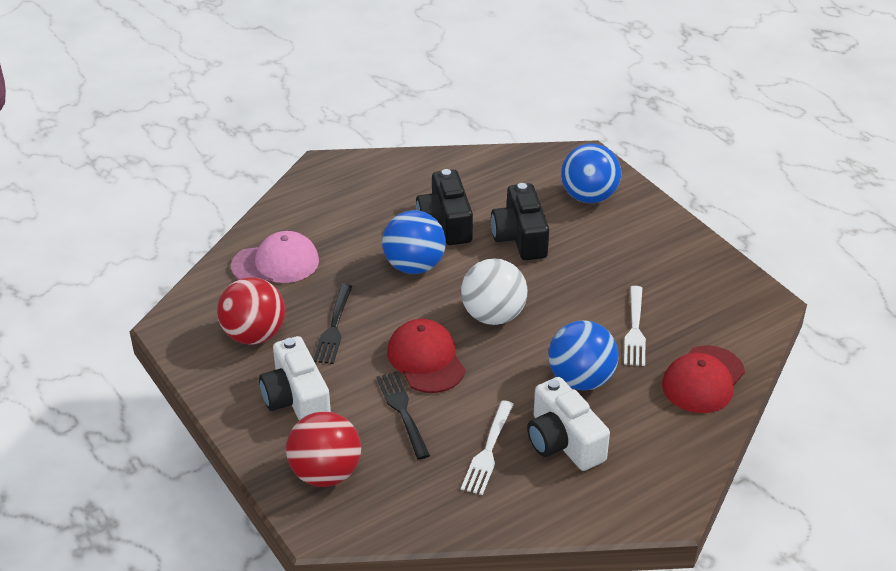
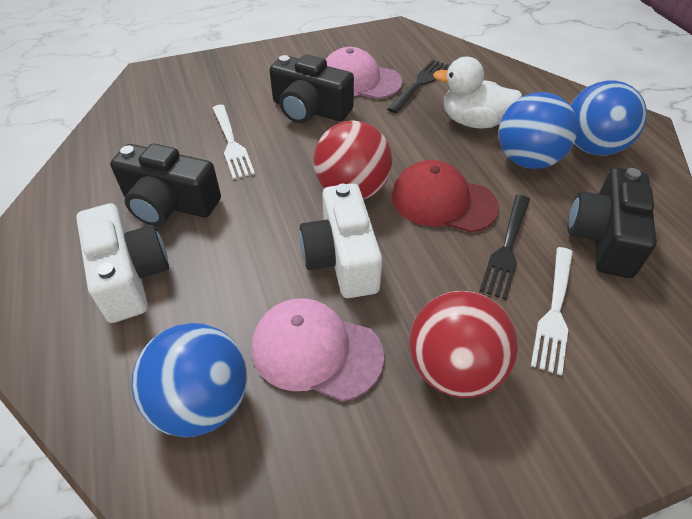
black camera: 2 -> 3
pink cap: 1 -> 2
red cap: 2 -> 1
white ball: 1 -> 0
white duck: 0 -> 1

